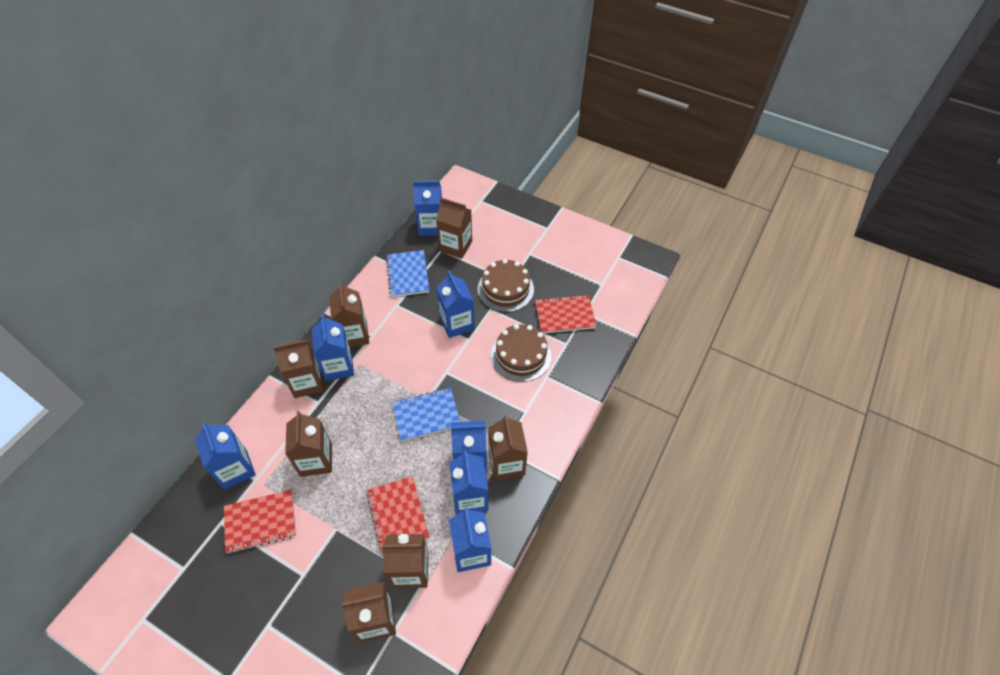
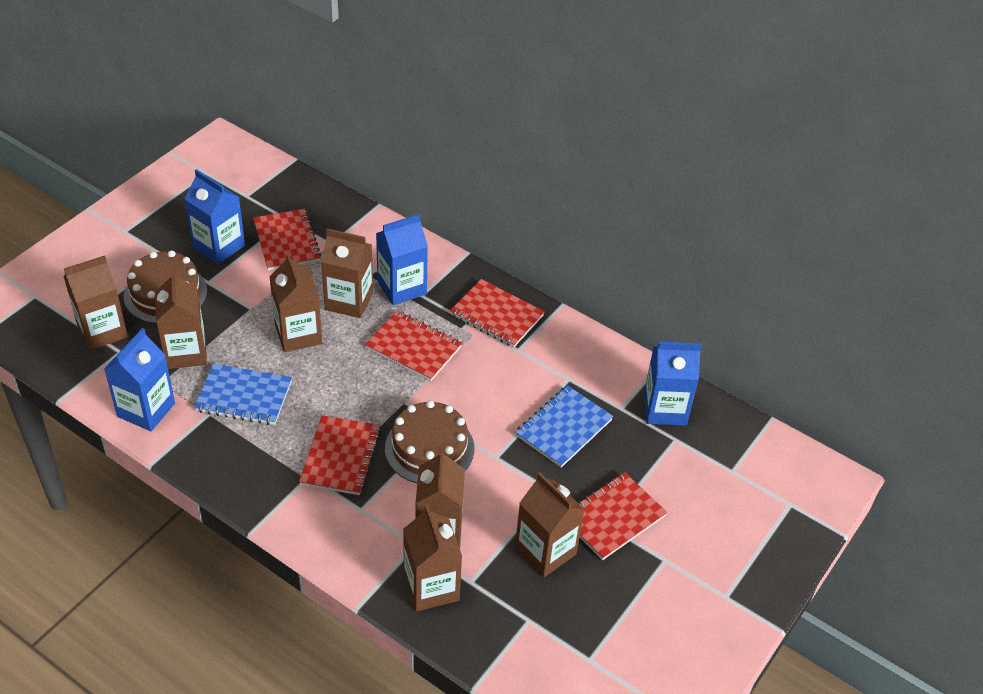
blue carton: 7 -> 4
red notebook: 3 -> 5

